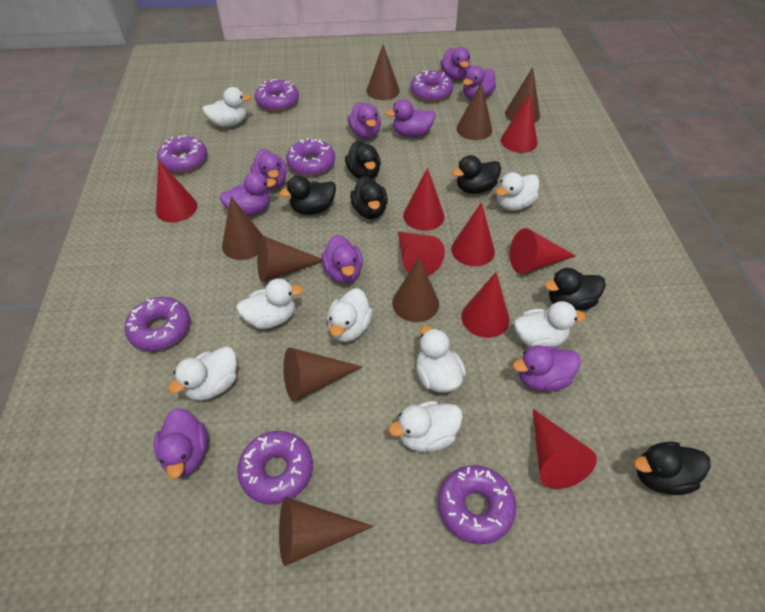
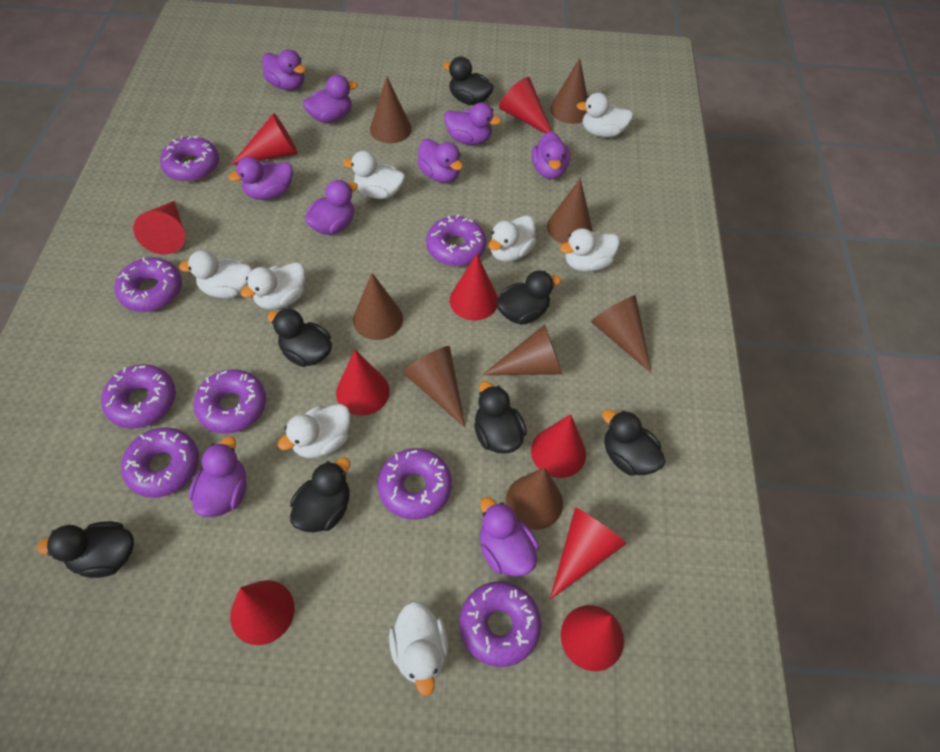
black duck: 6 -> 7
purple donut: 7 -> 8
red cone: 8 -> 9

